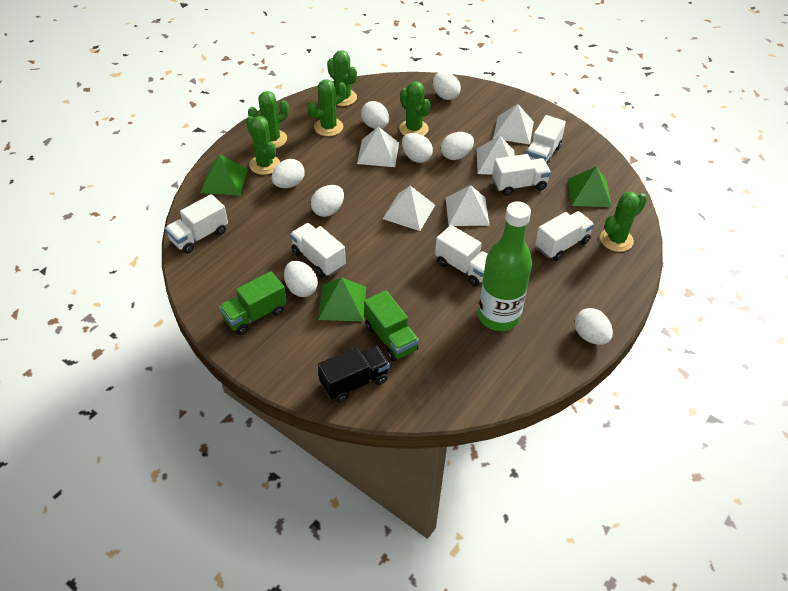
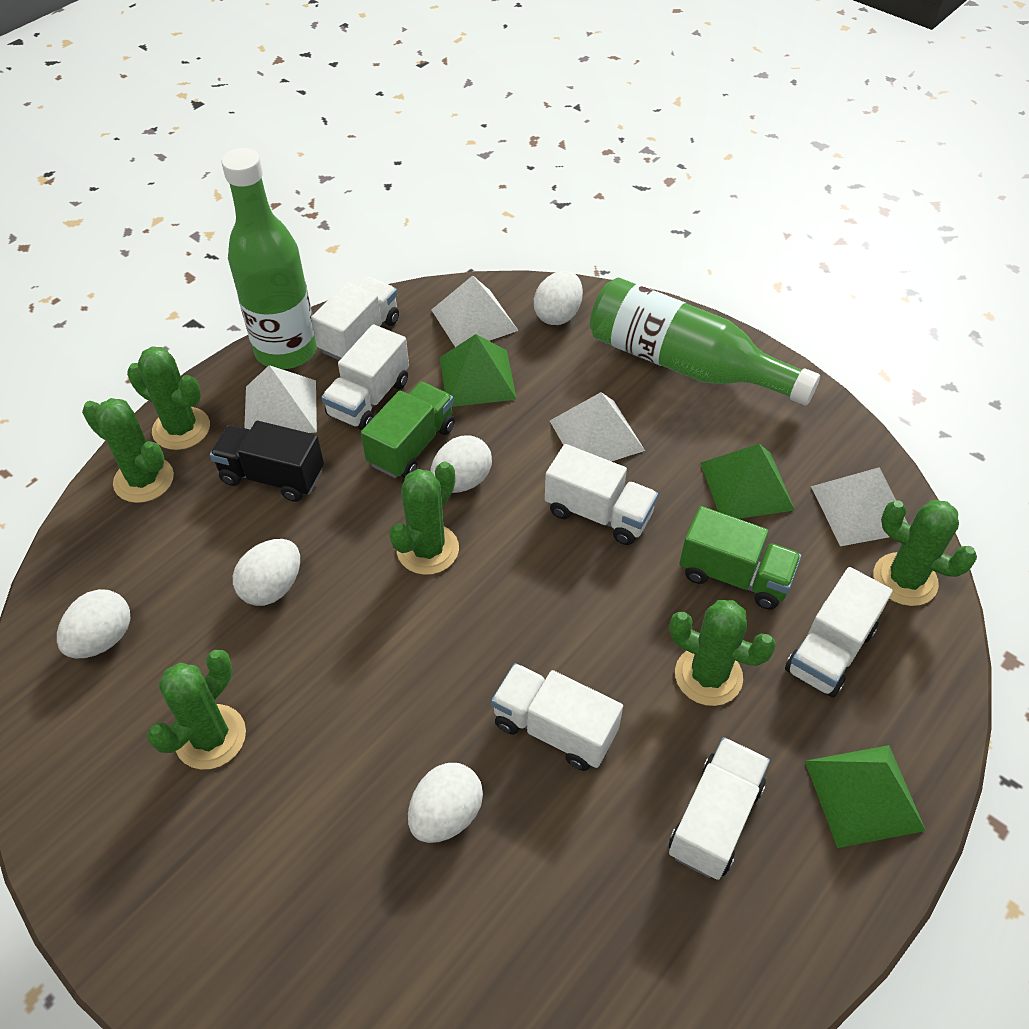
green bottle: 1 -> 2
white egg: 8 -> 5
white pyramid: 5 -> 4

